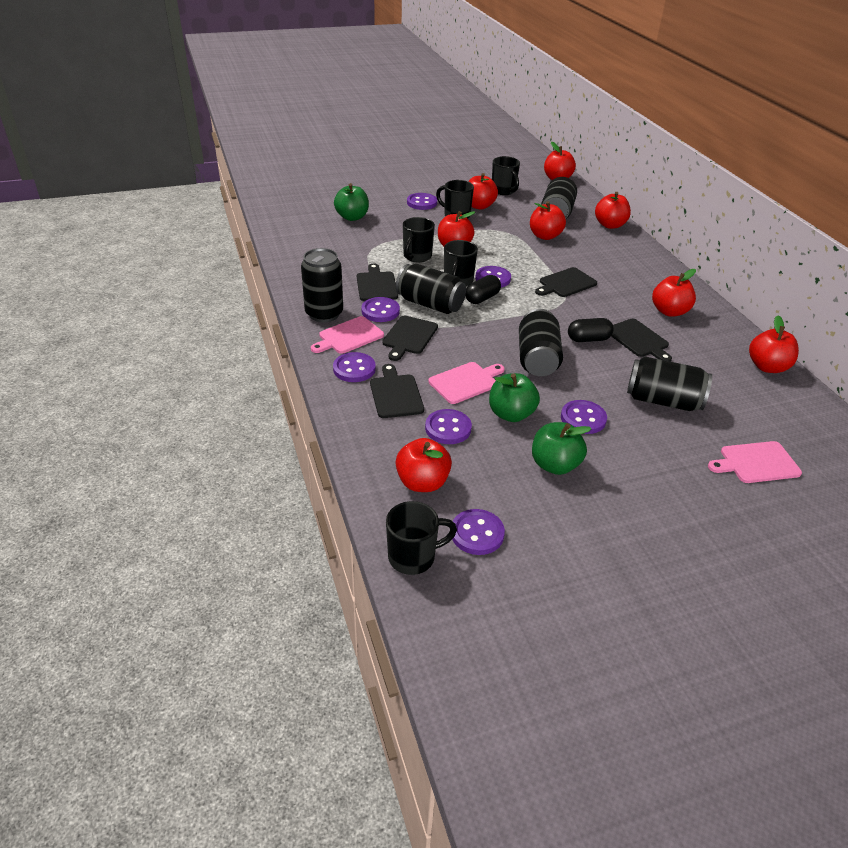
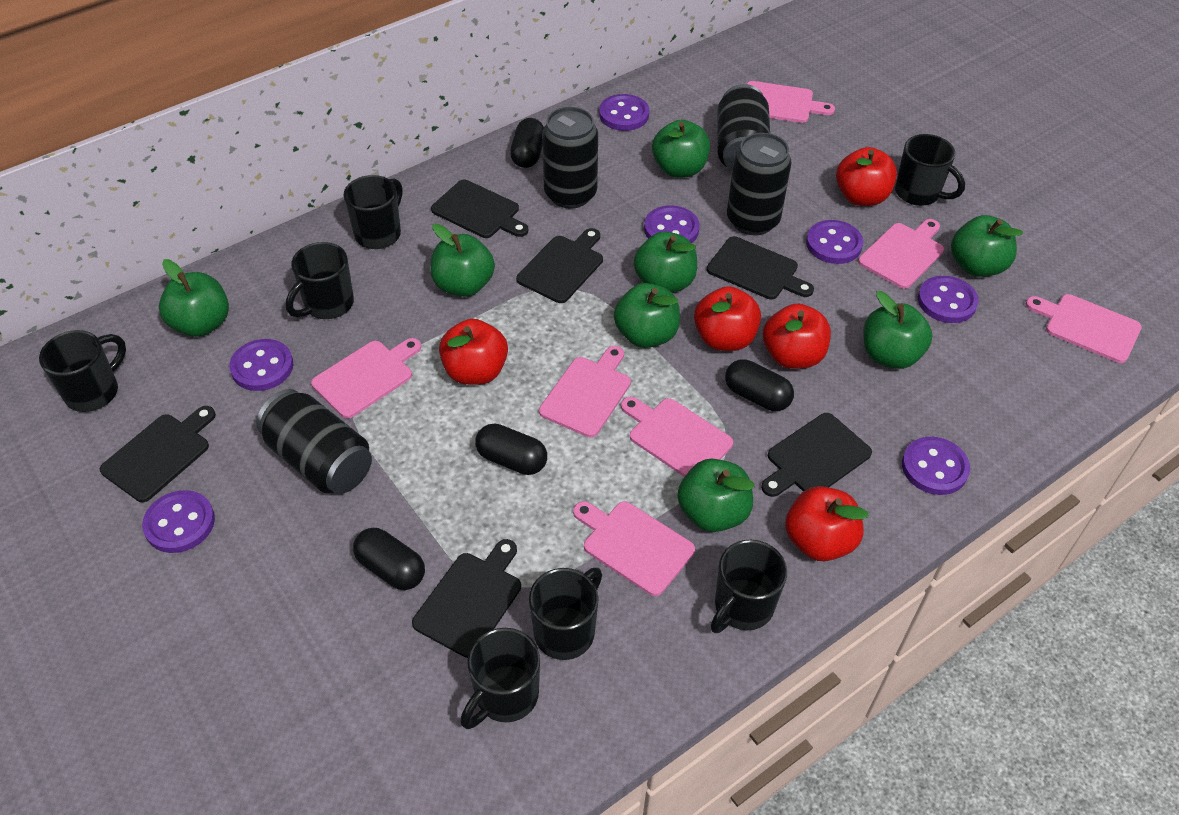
black can: 5 -> 4
black capsule: 2 -> 4
black cutting board: 5 -> 6
black mug: 5 -> 7
green apple: 3 -> 8
pink cutting board: 3 -> 7
red apple: 8 -> 5

